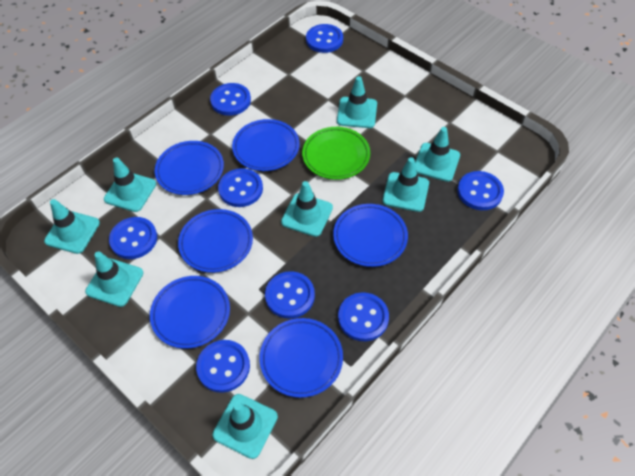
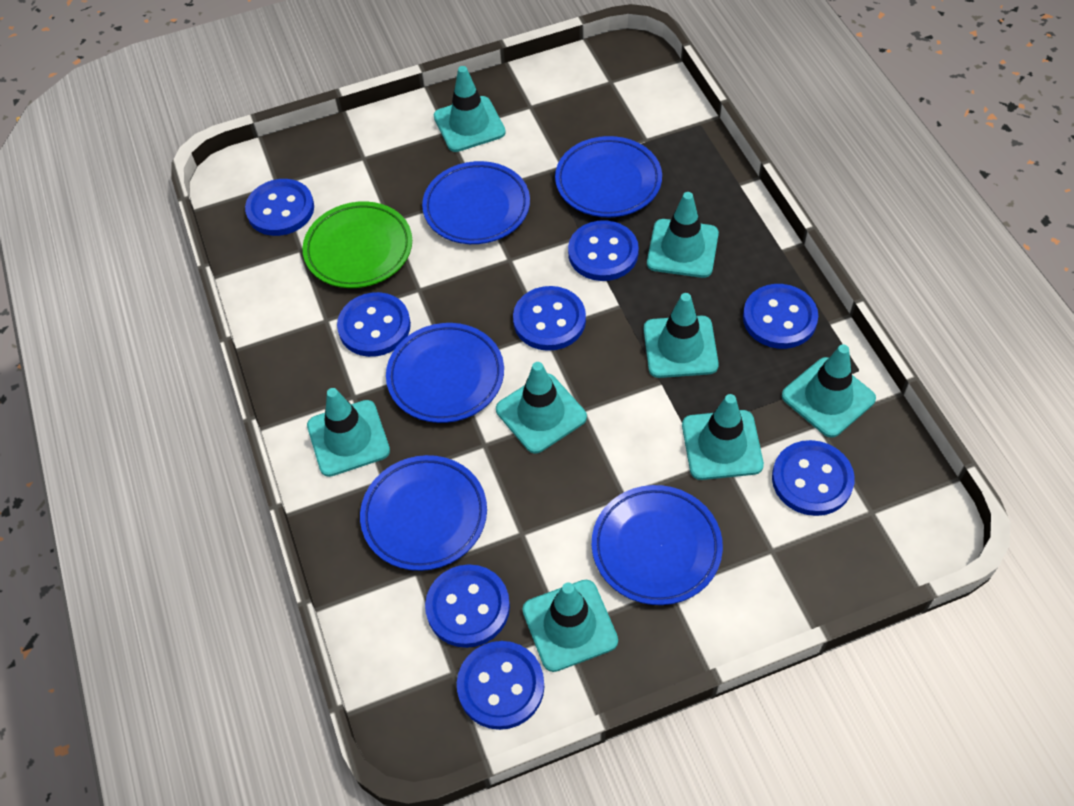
blue plate: 6 -> 5

